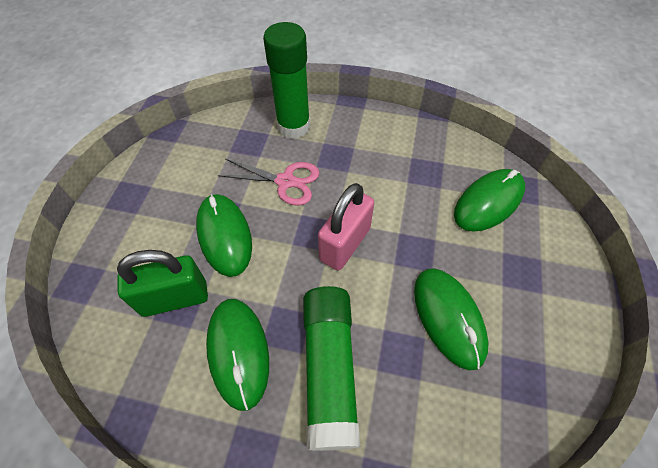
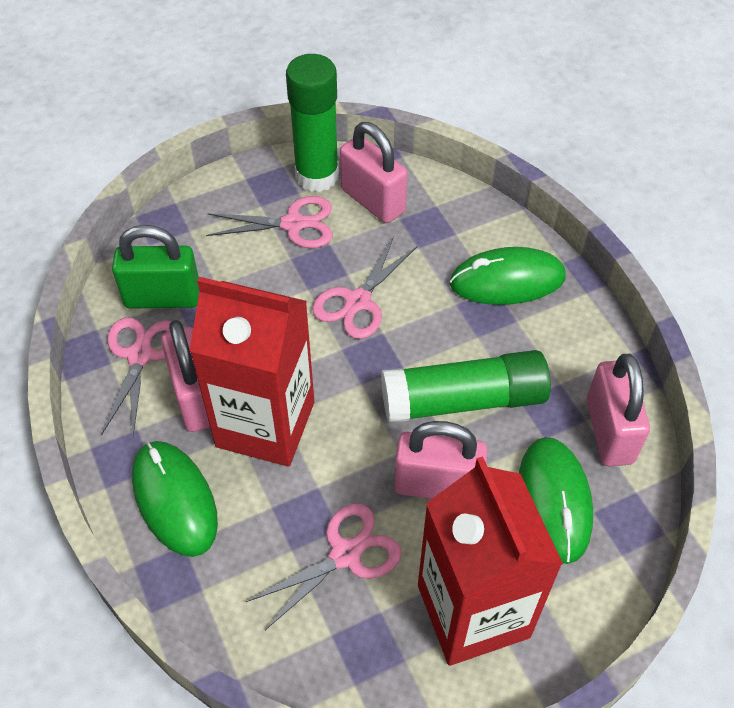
green mouse: 4 -> 3
pink padlock: 1 -> 4
pink scissors: 1 -> 4
red carton: 0 -> 2

